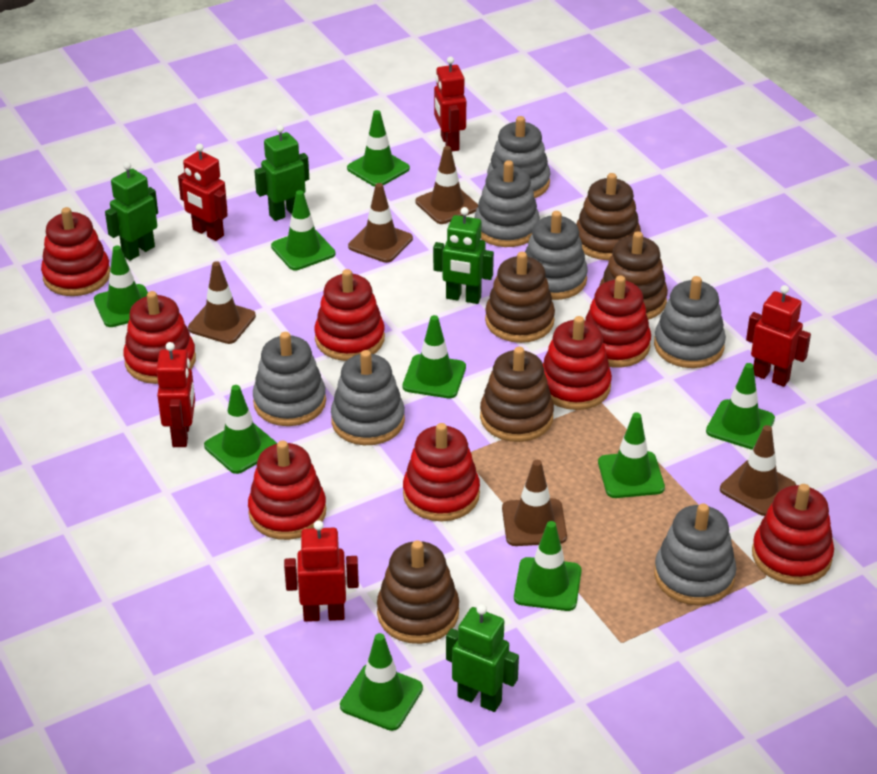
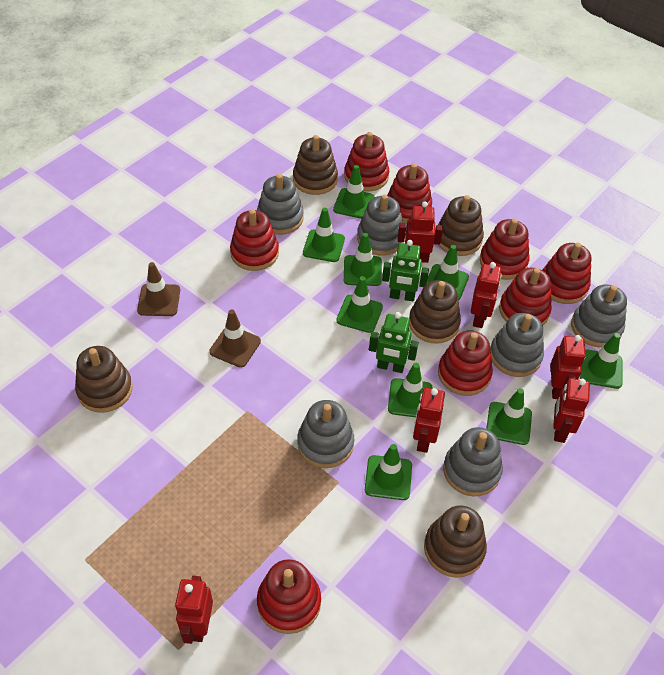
brown traffic cone: 5 -> 2
green robot: 4 -> 2
grey stacking toy: 7 -> 6
red robot: 5 -> 6

